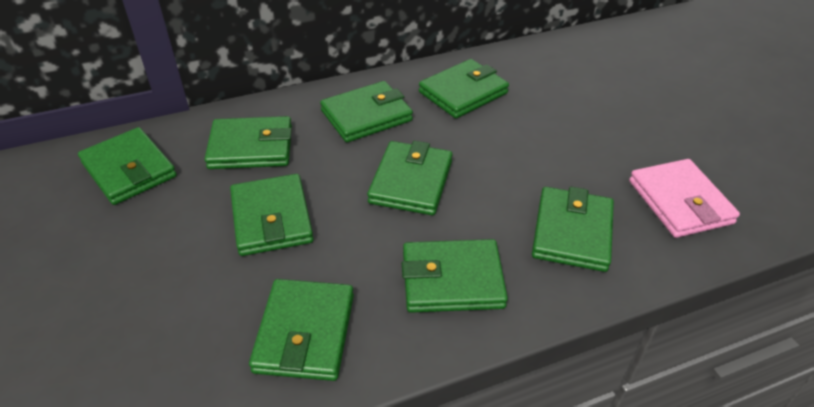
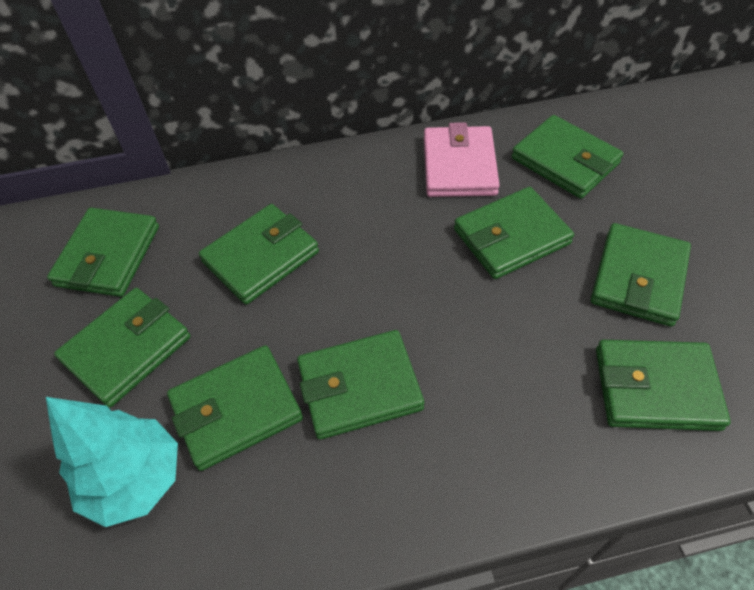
turquoise tree: 0 -> 1

